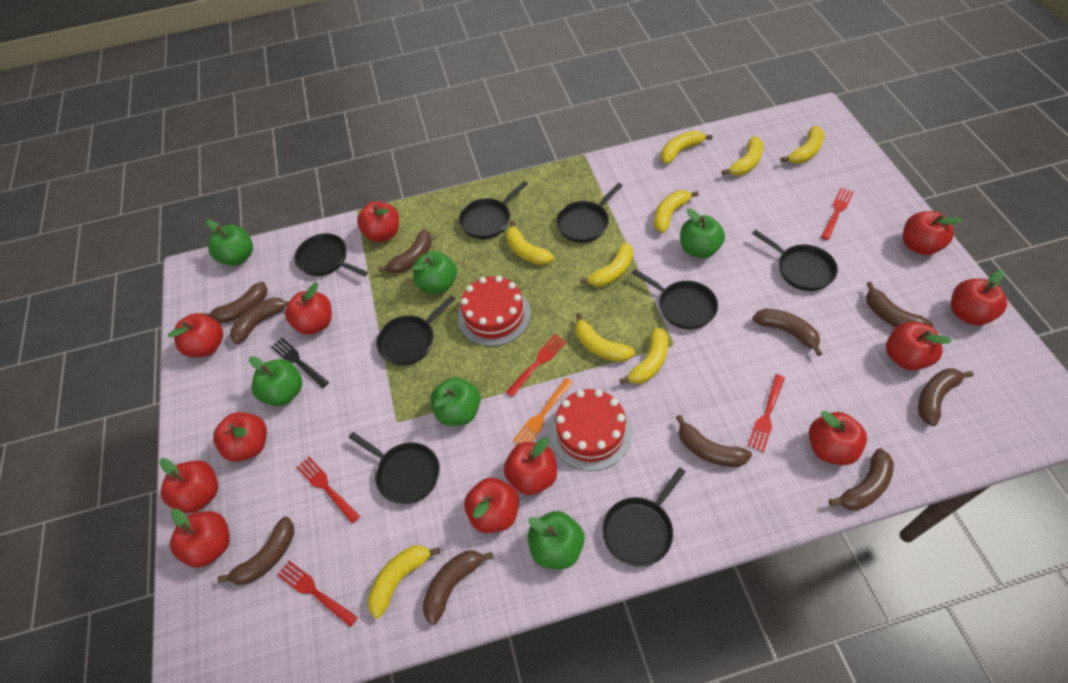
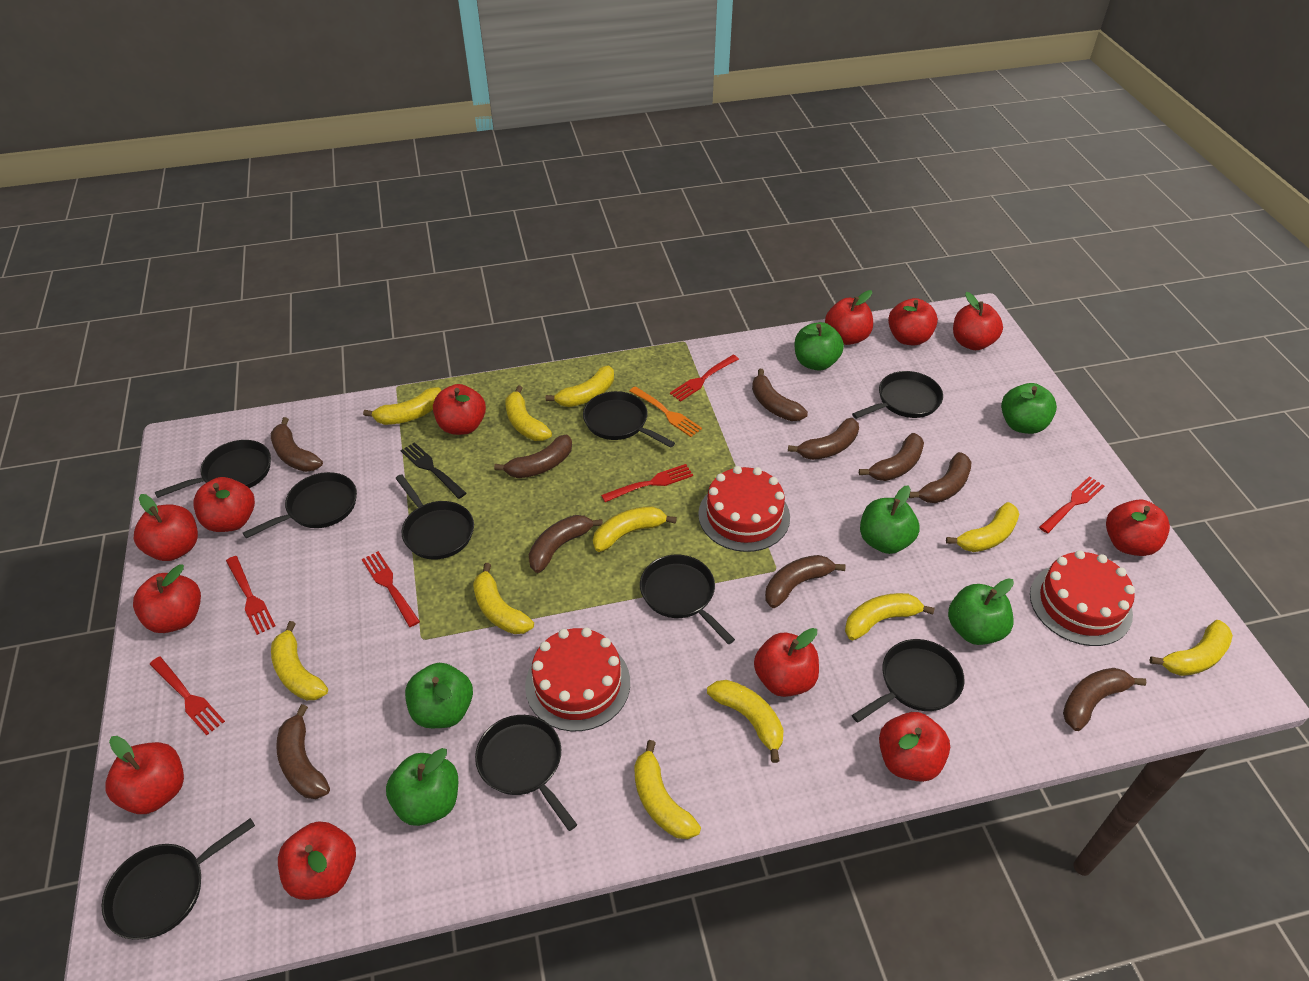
black pan: 8 -> 9
red cake: 2 -> 3
red fork: 5 -> 6
yellow banana: 9 -> 11

